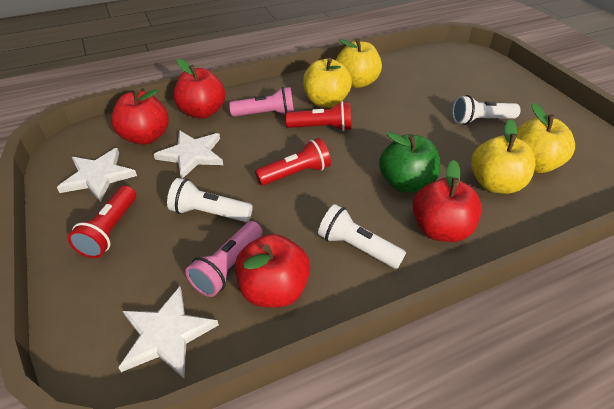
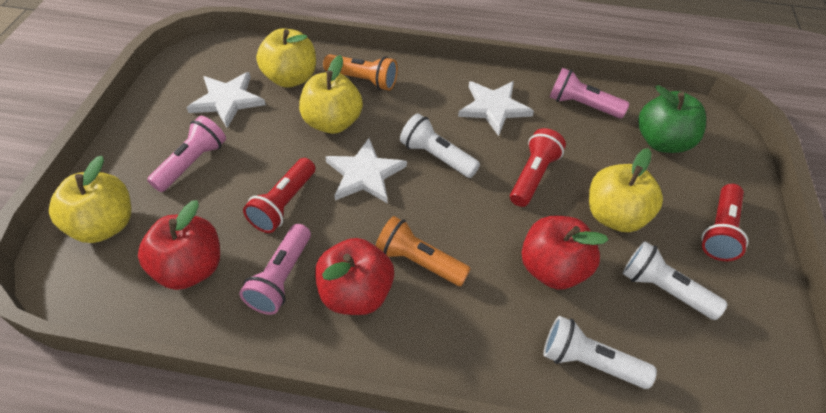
orange flashlight: 0 -> 2
pink flashlight: 2 -> 3
red apple: 4 -> 3

